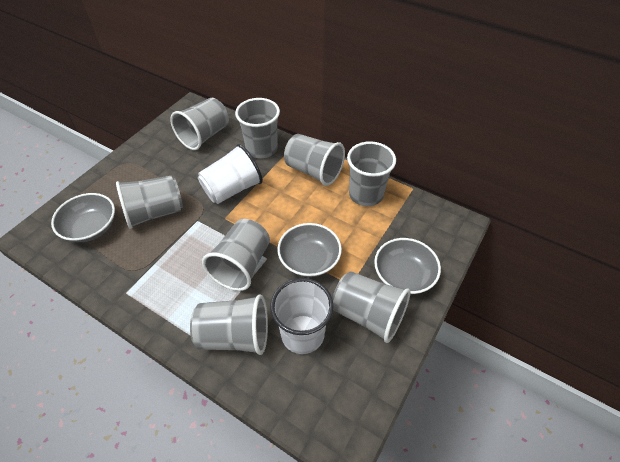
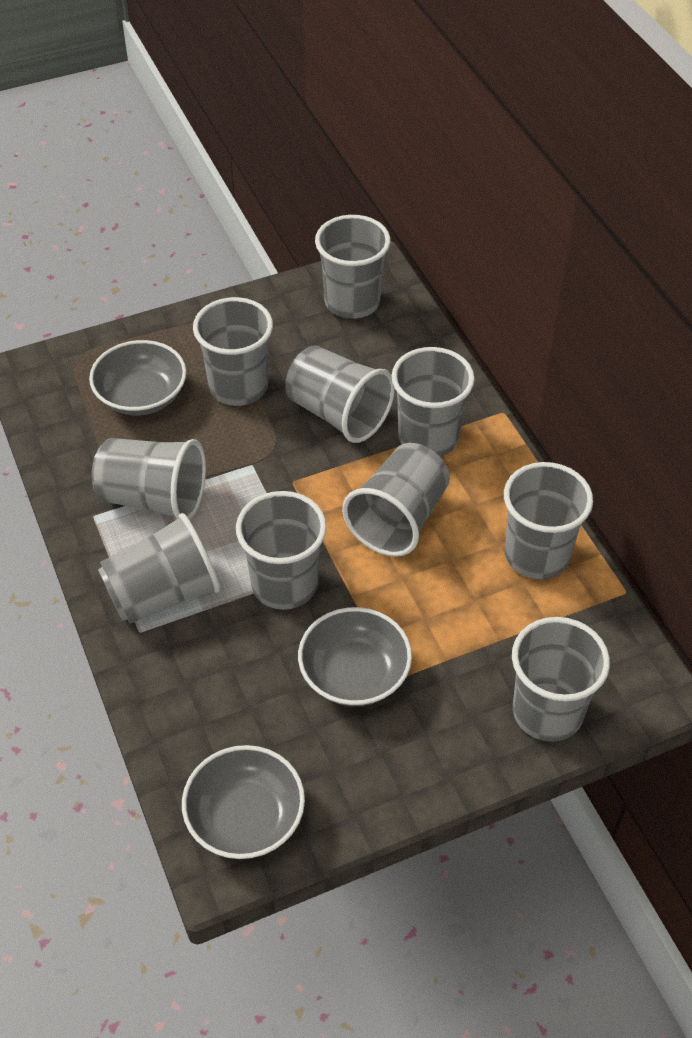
grey cup: 8 -> 10
white cup: 2 -> 0

